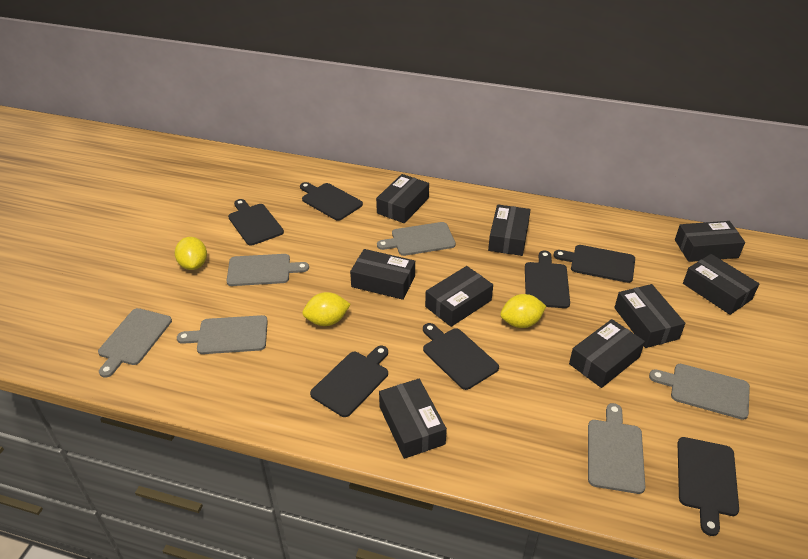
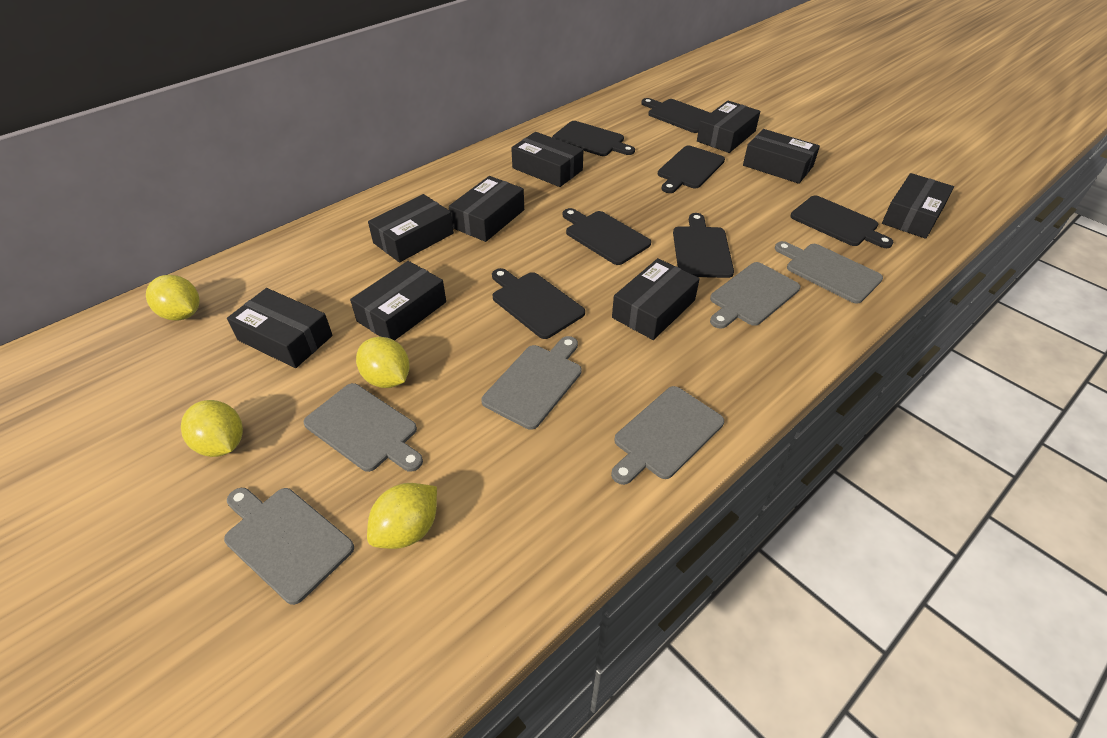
yellow lemon: 3 -> 4

